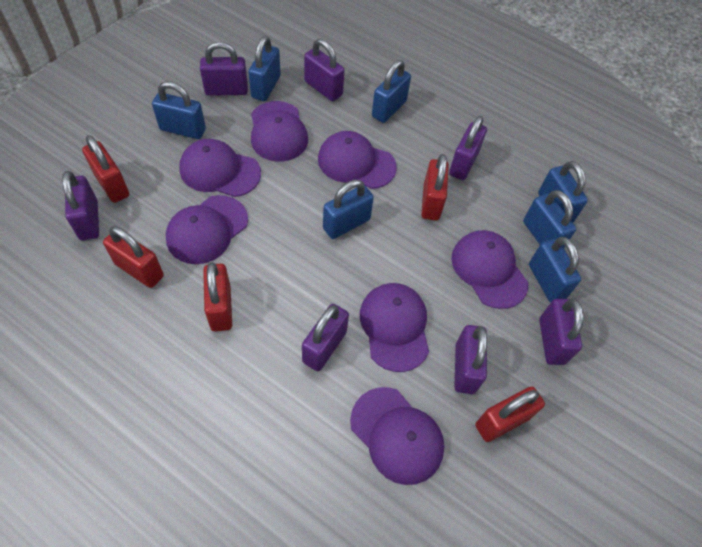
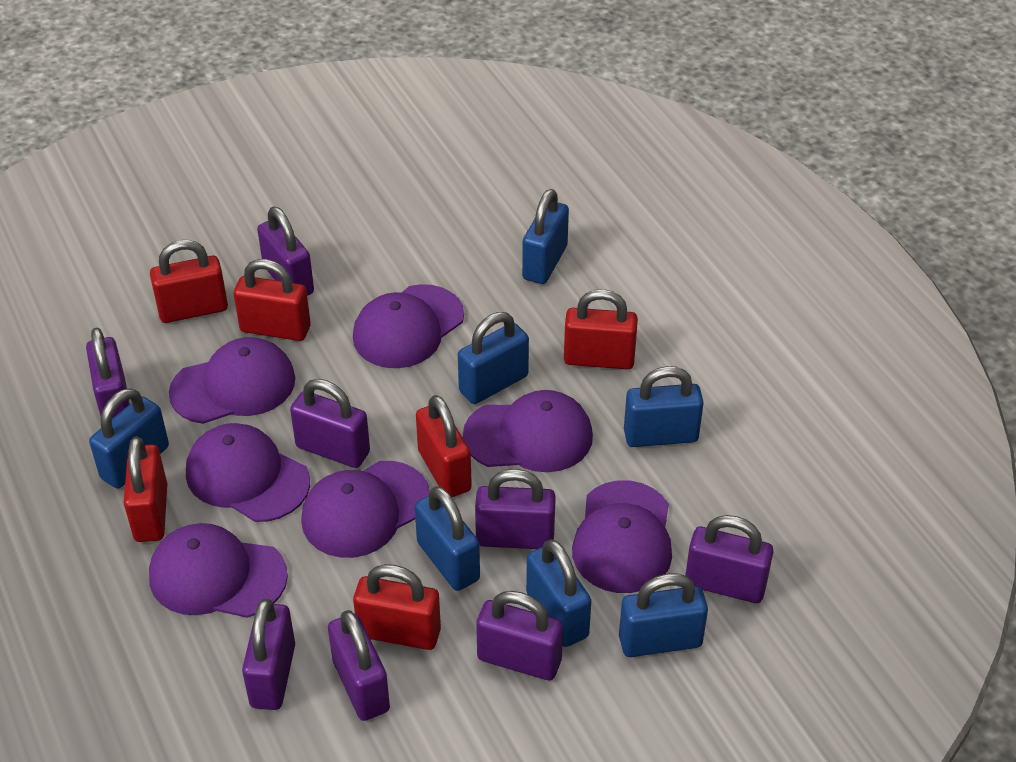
purple padlock: 7 -> 8
red padlock: 5 -> 6

